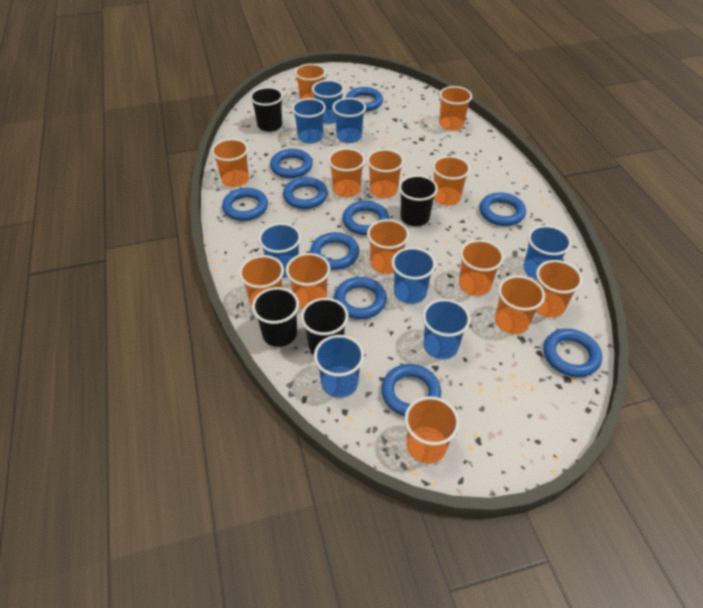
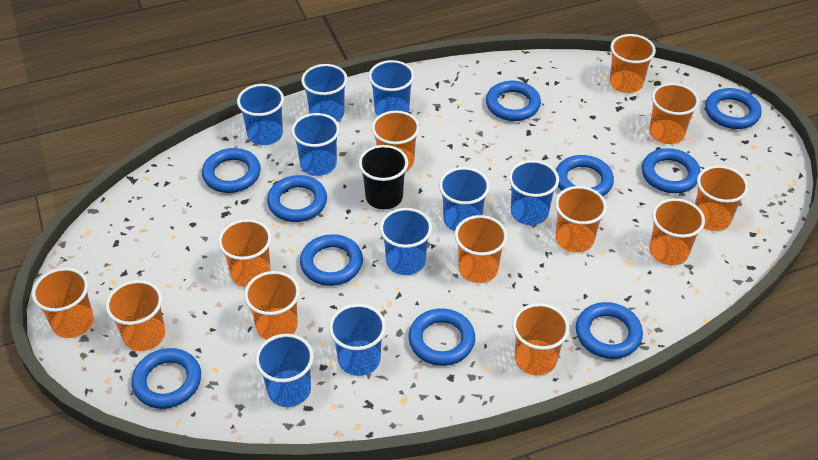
black cup: 4 -> 1
blue cup: 8 -> 9
orange cup: 13 -> 12

